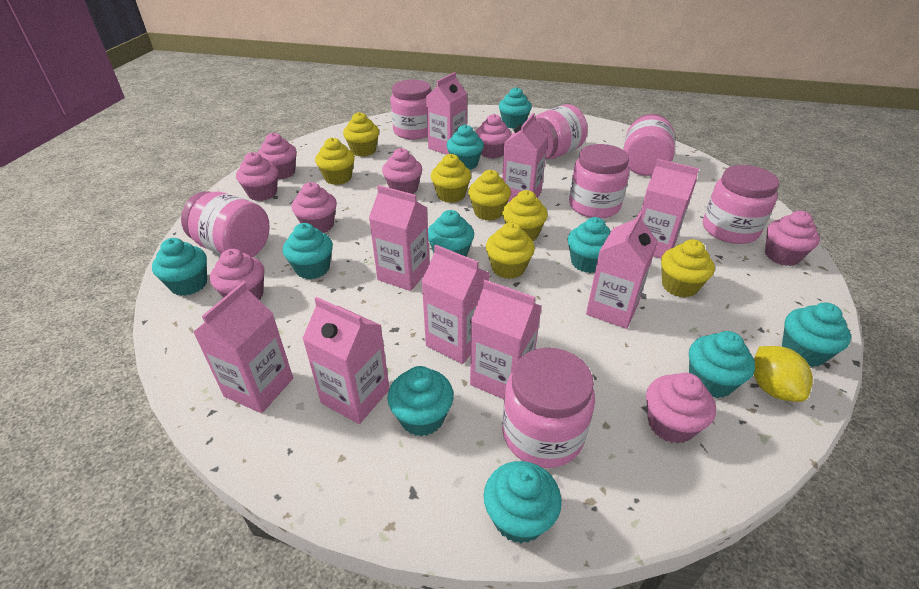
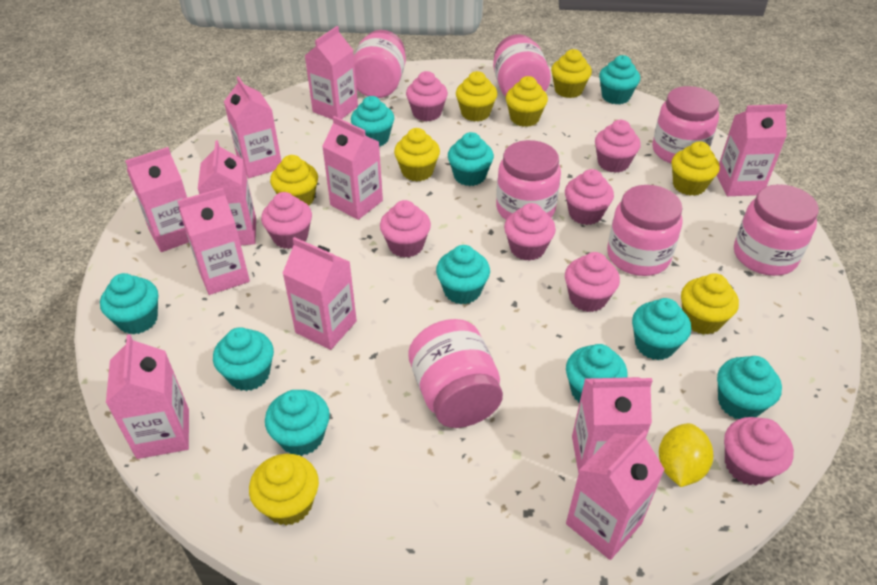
pink carton: 9 -> 11
yellow cupcake: 7 -> 8

